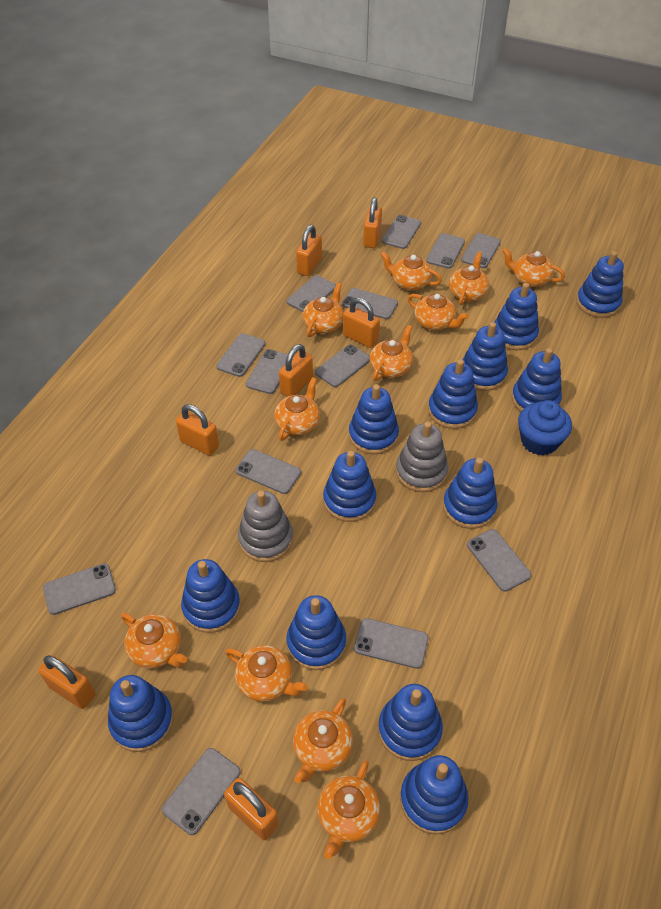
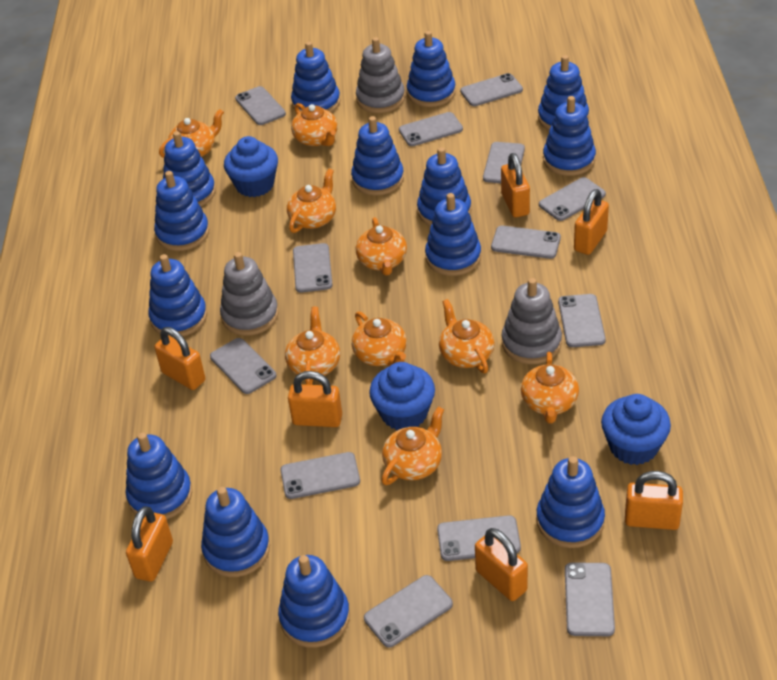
blue cupcake: 1 -> 3
blue stacking toy: 13 -> 14
grey stacking toy: 2 -> 3
orange teapot: 11 -> 9

